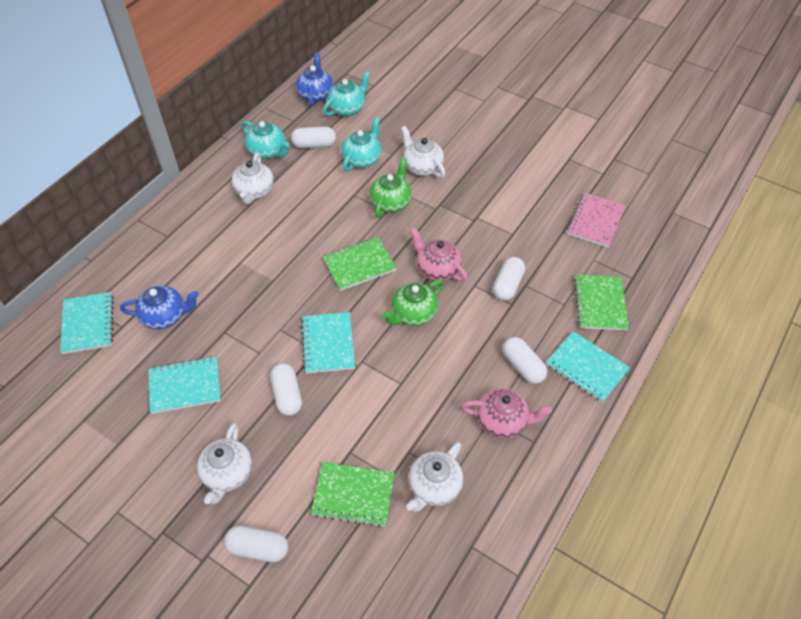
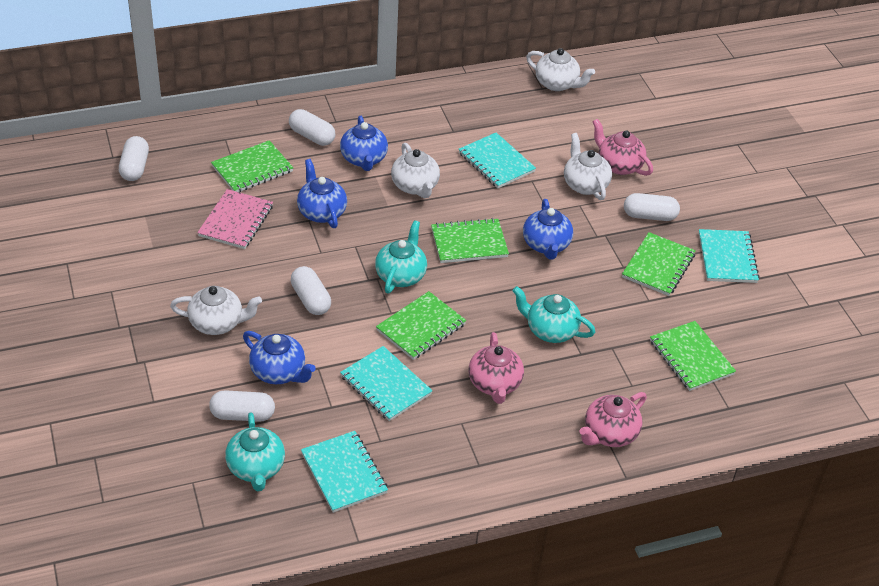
blue teapot: 2 -> 4
green notebook: 3 -> 5
green teapot: 2 -> 0
pink teapot: 2 -> 3

